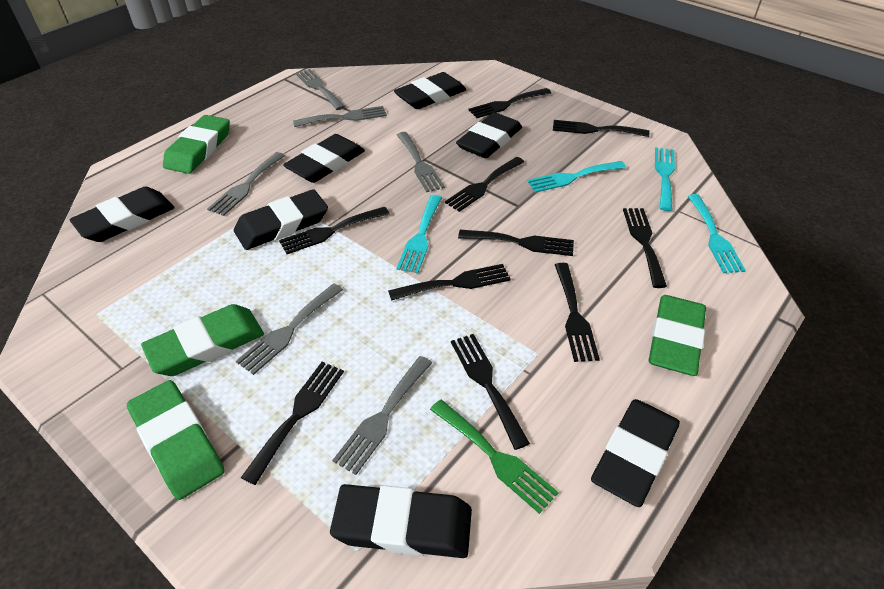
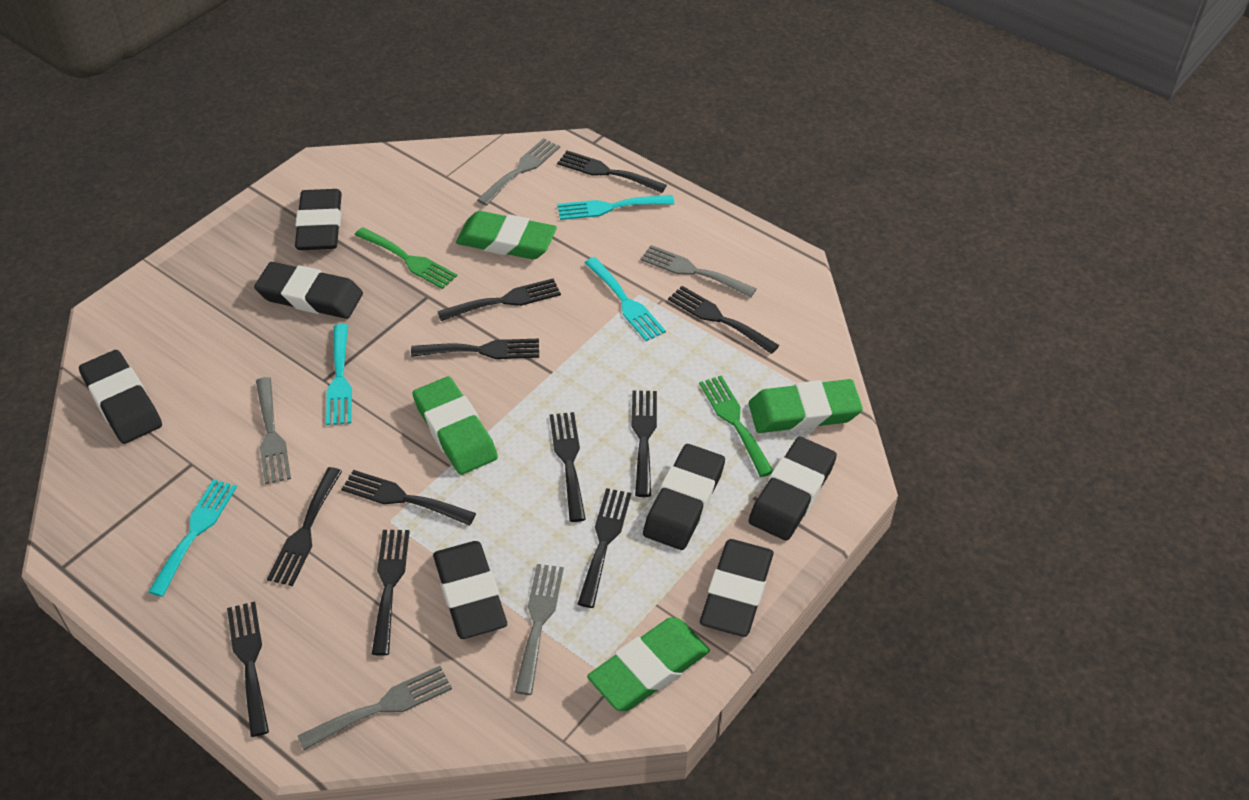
black fork: 10 -> 11
green fork: 1 -> 2
grey fork: 6 -> 5

